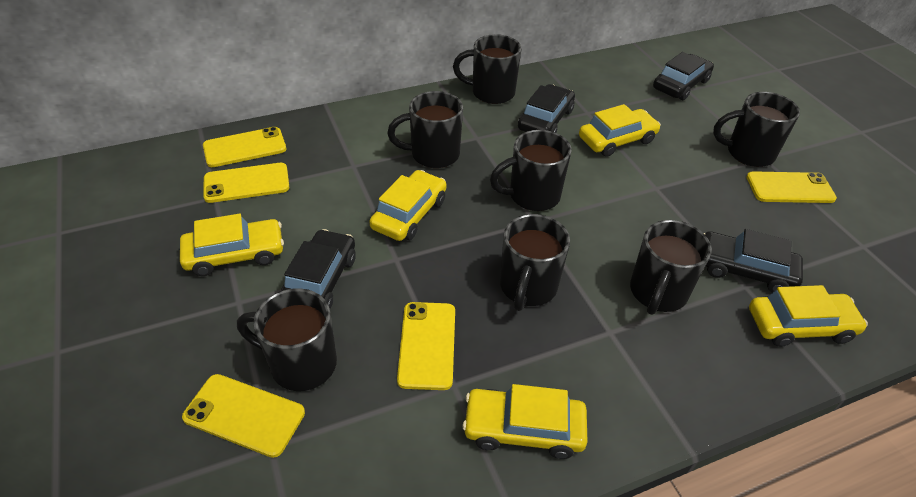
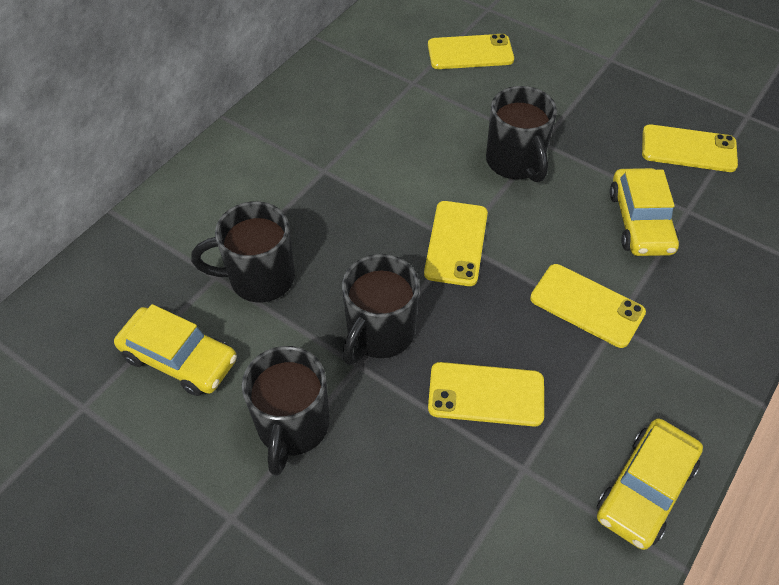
black car: 4 -> 0
black mug: 7 -> 4
yellow car: 5 -> 3

